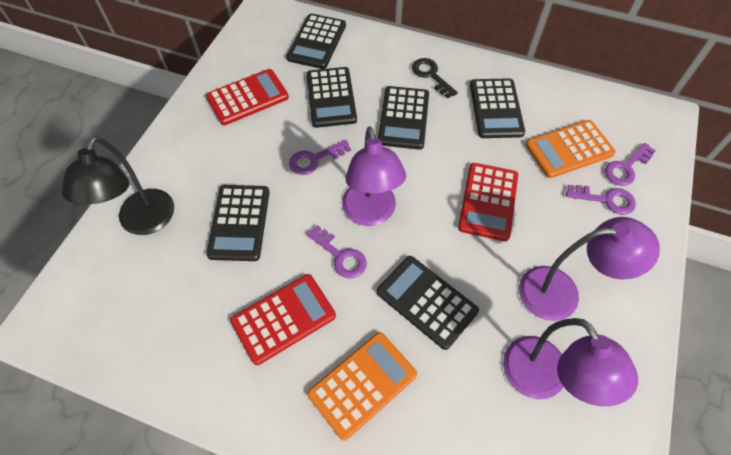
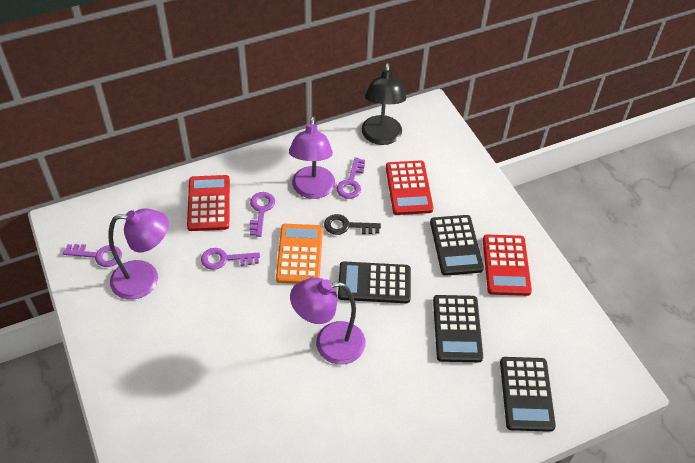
black calculator: 6 -> 4
orange calculator: 2 -> 1

